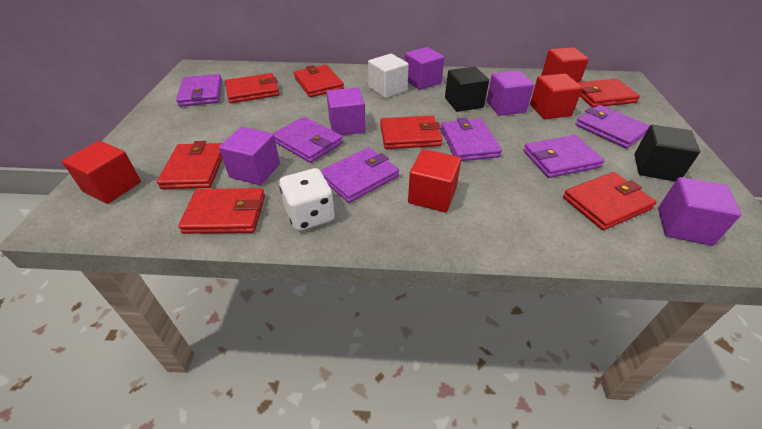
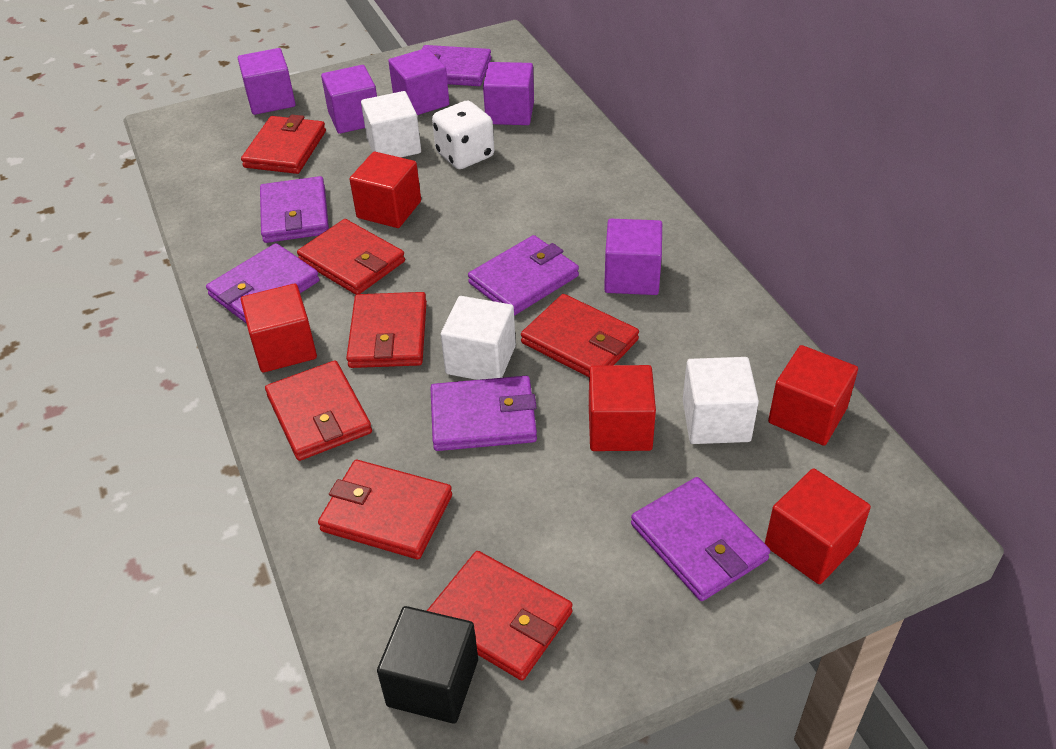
black cube: 2 -> 1
red cube: 4 -> 5
white cube: 1 -> 3

